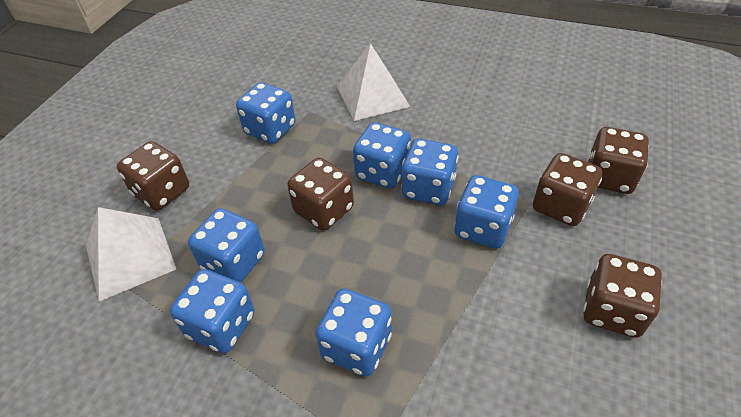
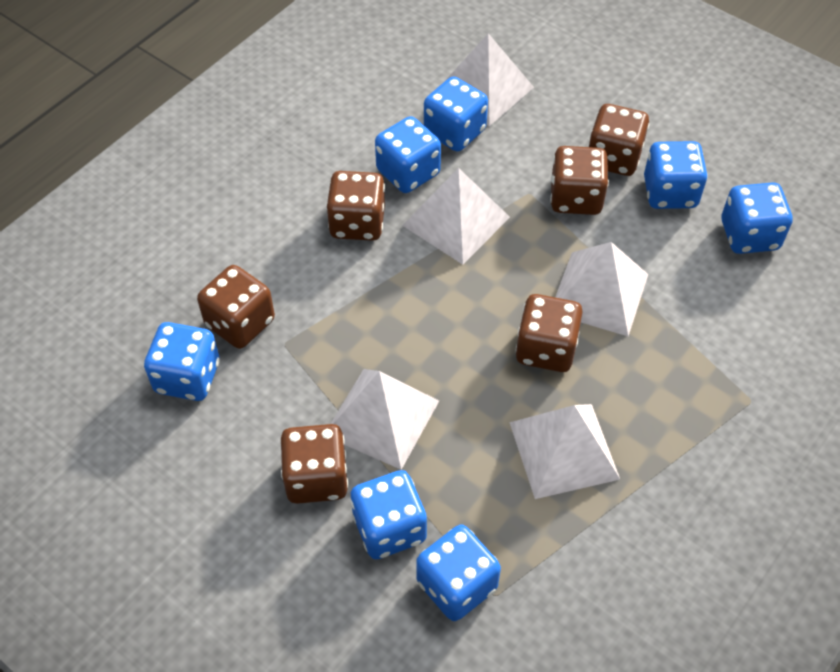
brown dice: 5 -> 6
white pyramid: 2 -> 5

